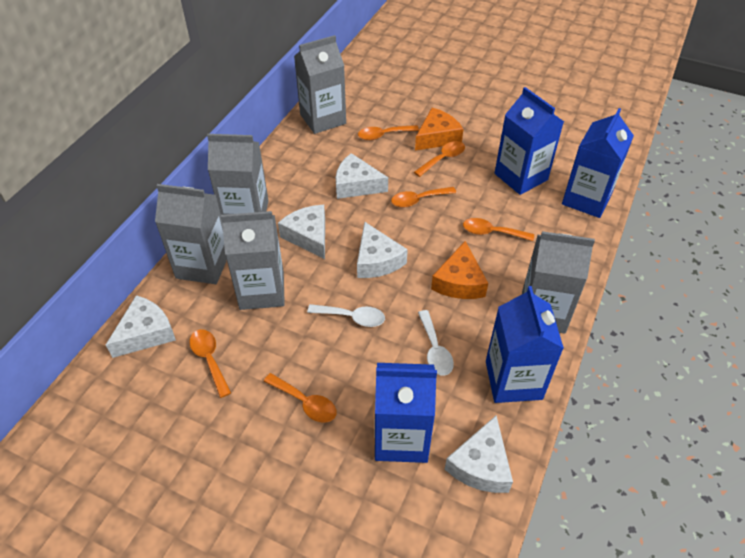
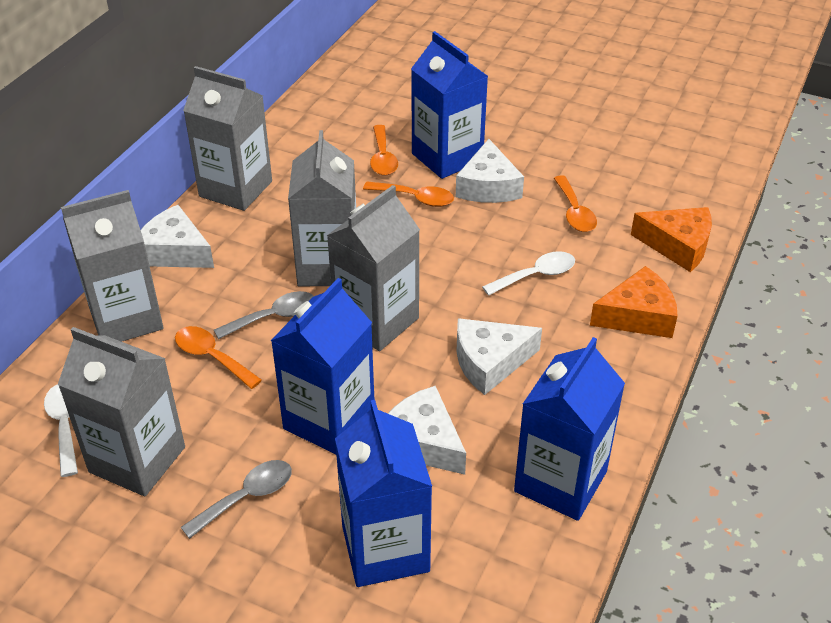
grey spoon: 0 -> 2
orange spoon: 6 -> 4
white cheese: 5 -> 4

